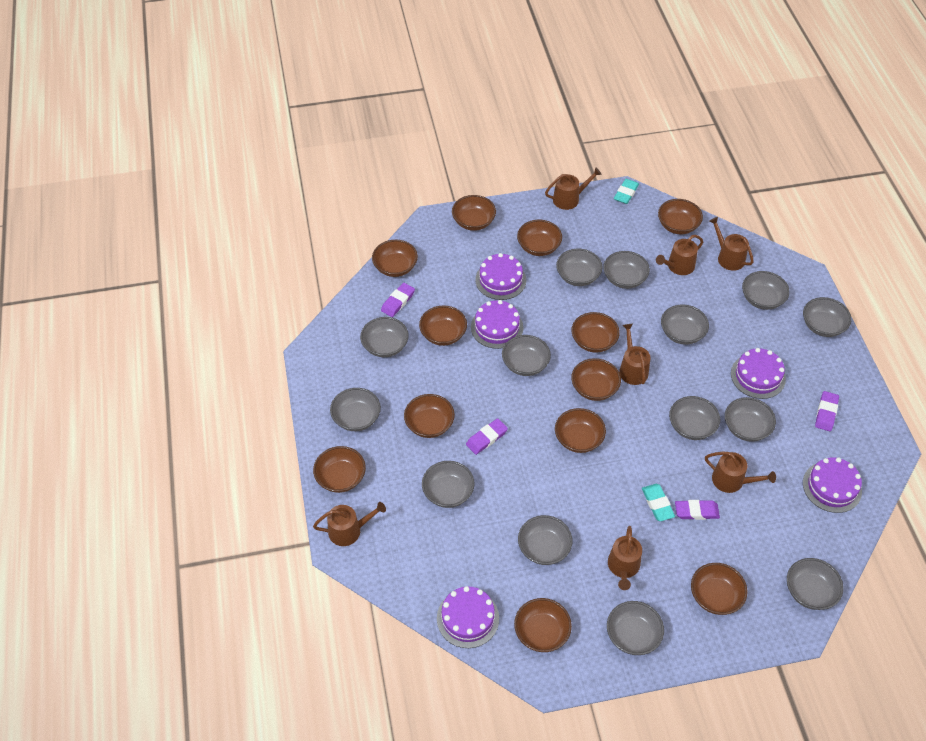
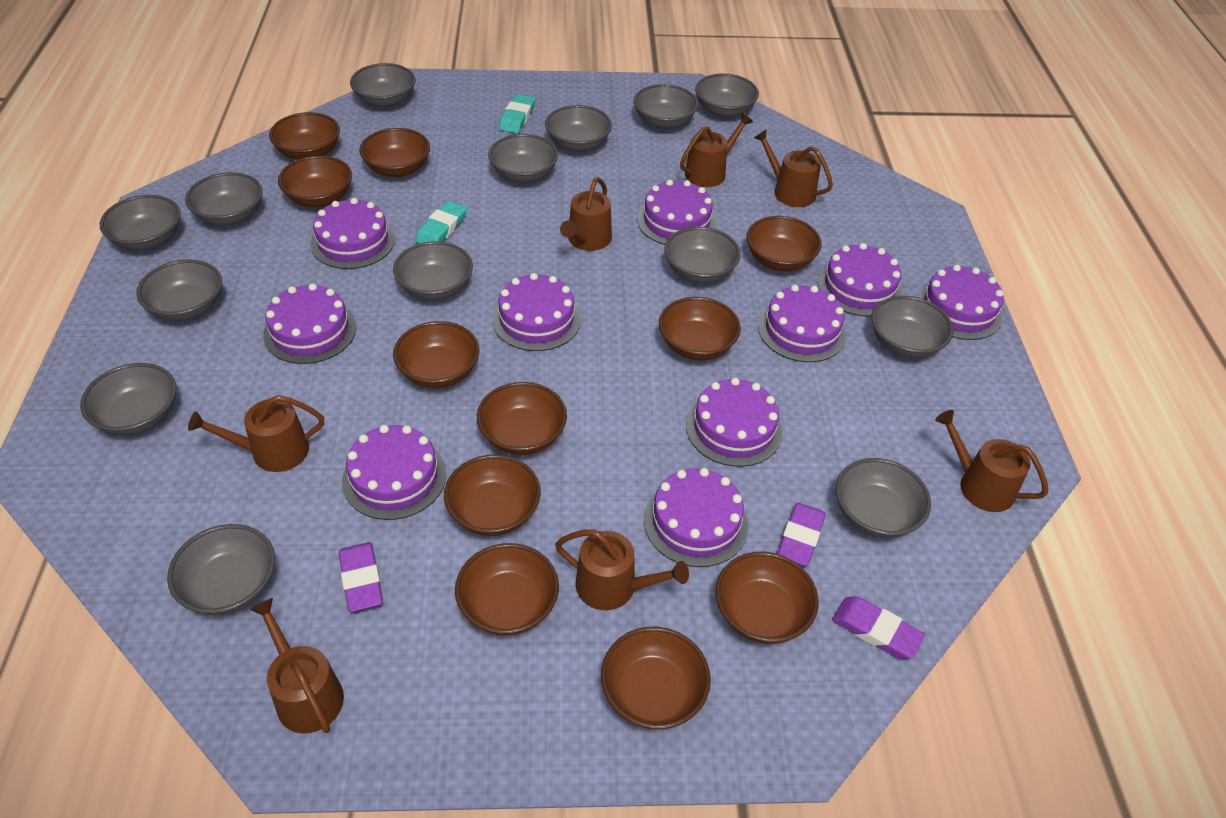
brown bowl: 12 -> 11
purple cake: 5 -> 10
purple eraser: 4 -> 3

